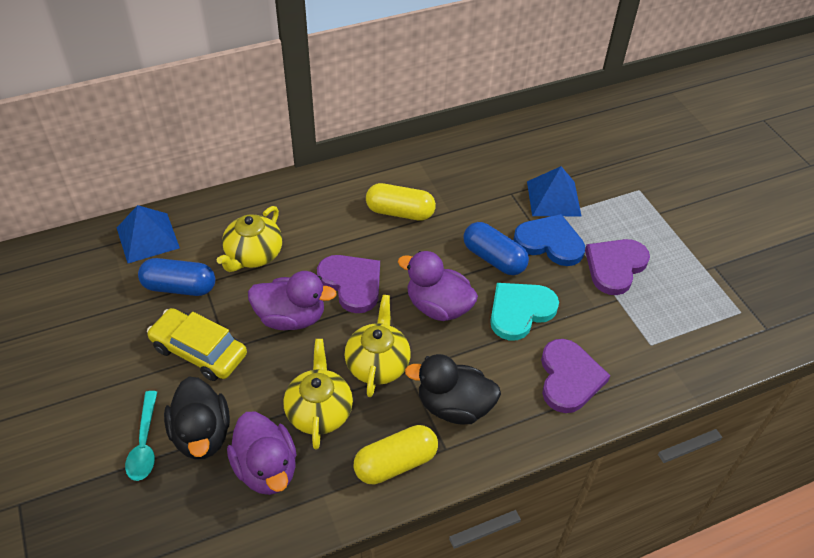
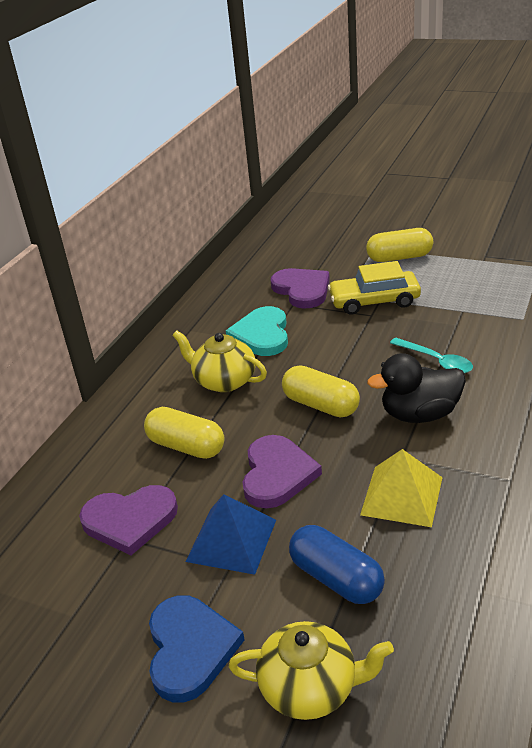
black duck: 2 -> 1
blue capsule: 2 -> 1
blue pyramid: 2 -> 1
purple duck: 3 -> 0
yellow capsule: 2 -> 3
yellow pyramid: 0 -> 1
yellow teapot: 3 -> 2

